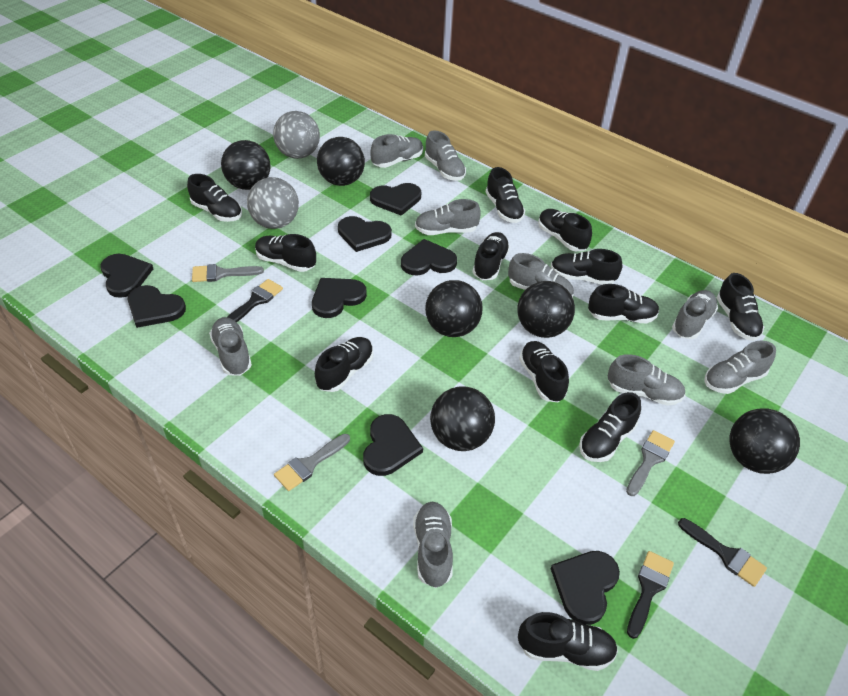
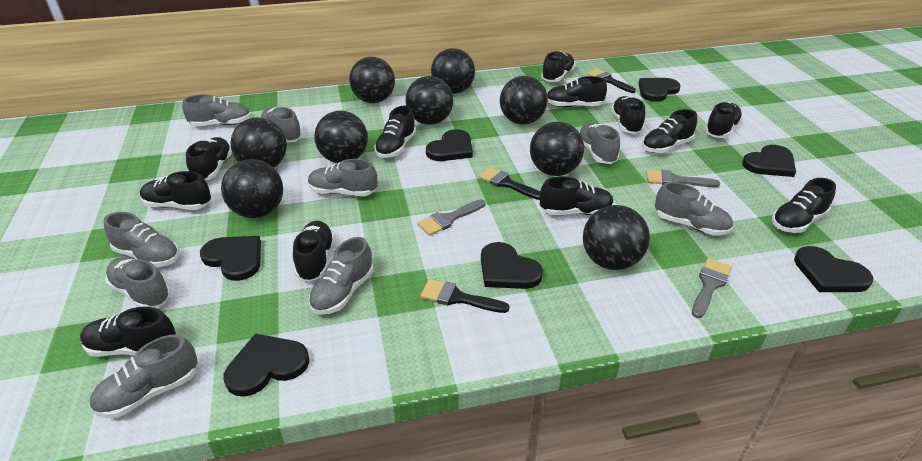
black ball: 6 -> 9
black heart: 8 -> 7
grey ball: 2 -> 0

